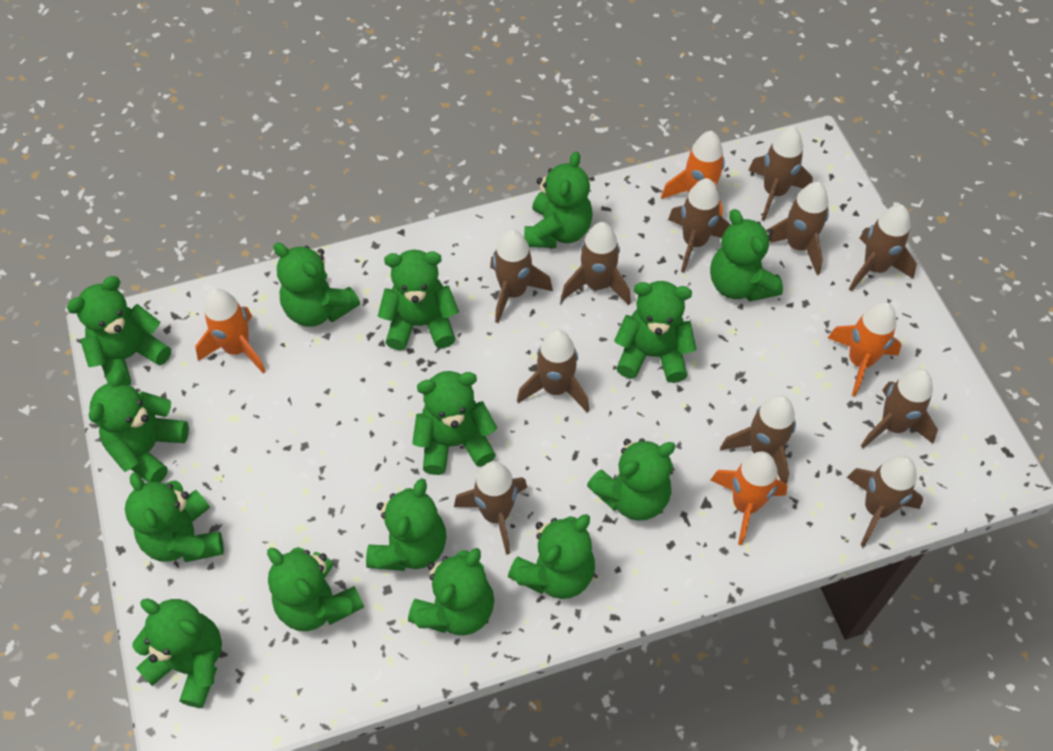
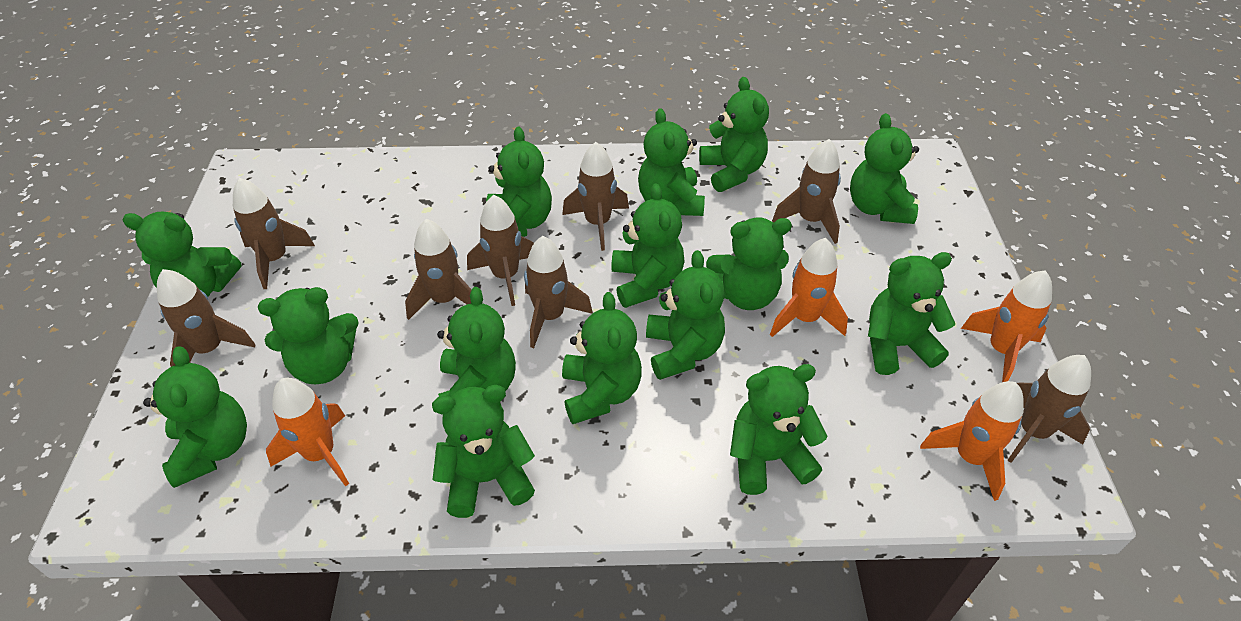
brown rocket: 11 -> 8

